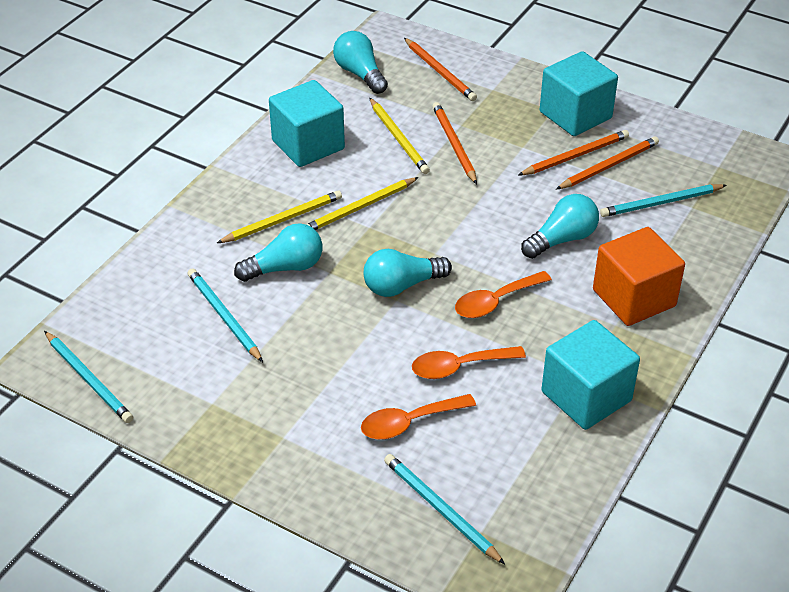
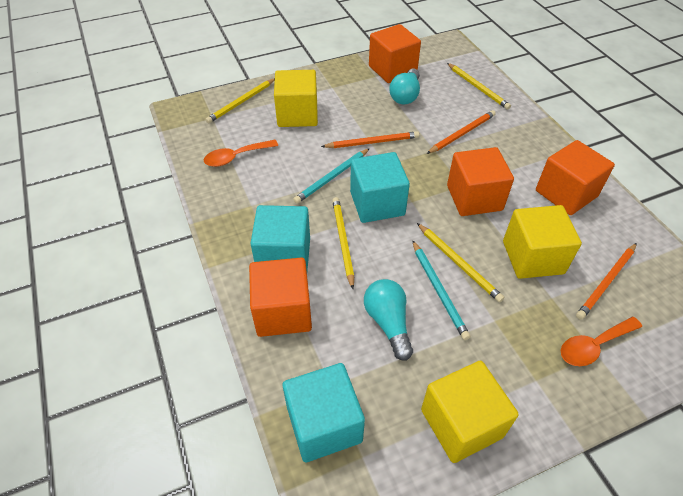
orange cube: 1 -> 4
orange pencil: 4 -> 3
orange spoon: 3 -> 2
turquoise light bulb: 4 -> 2
turquoise pencil: 4 -> 2
yellow cube: 0 -> 3
yellow pencil: 3 -> 4

